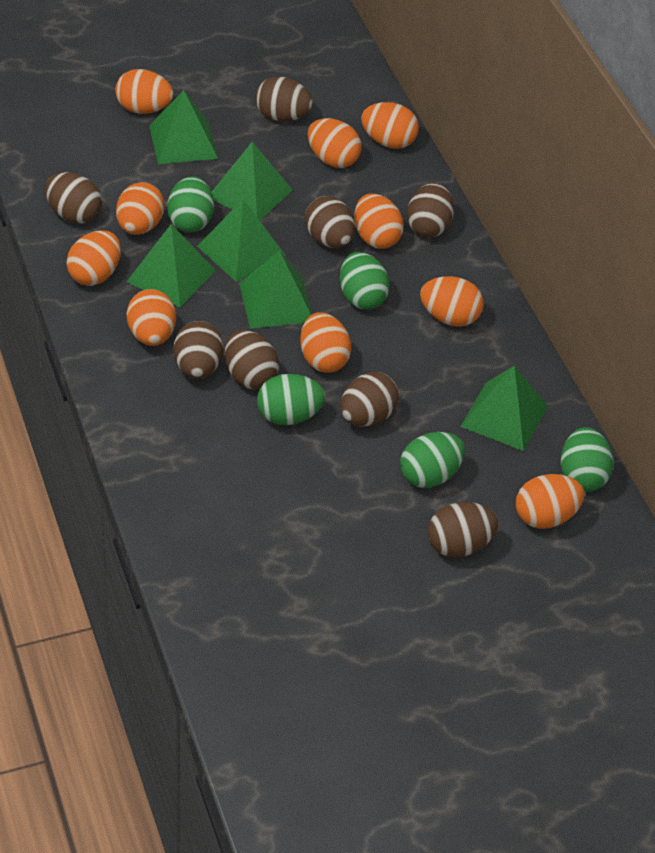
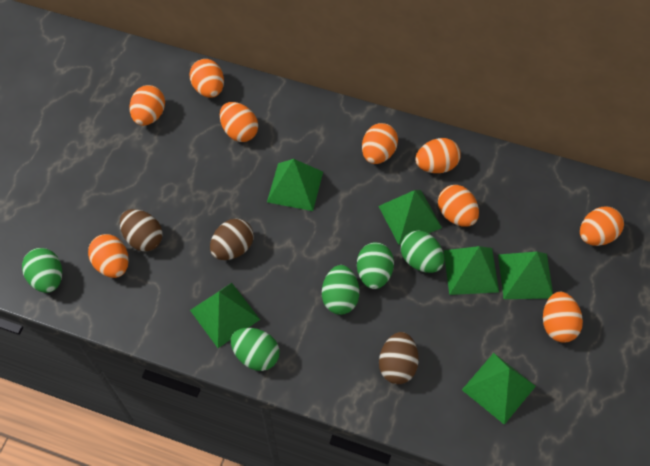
brown egg: 8 -> 3
orange egg: 10 -> 9

